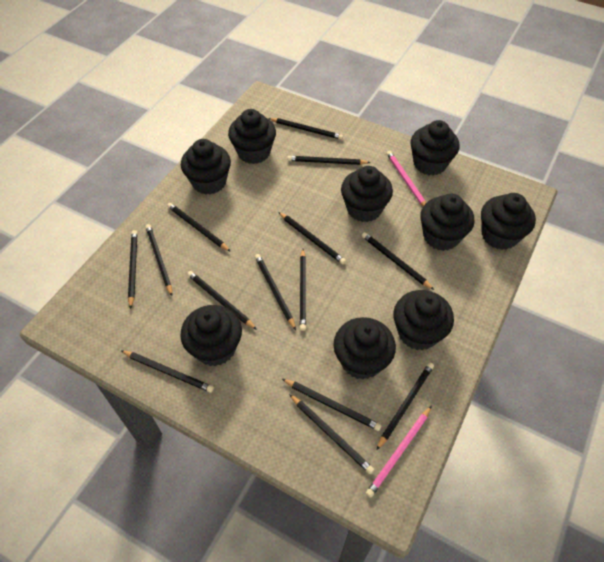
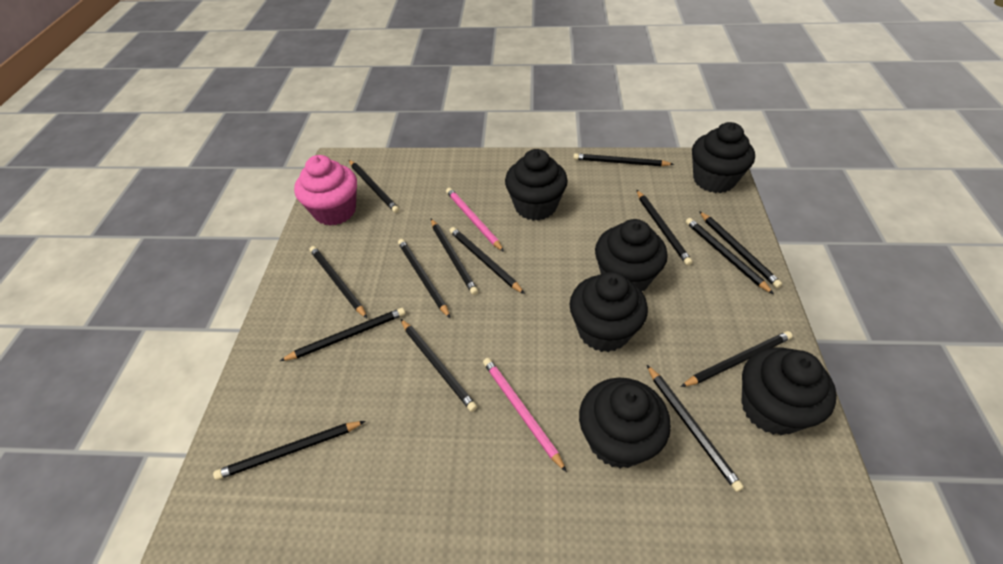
black cupcake: 9 -> 6
pink cupcake: 0 -> 1

